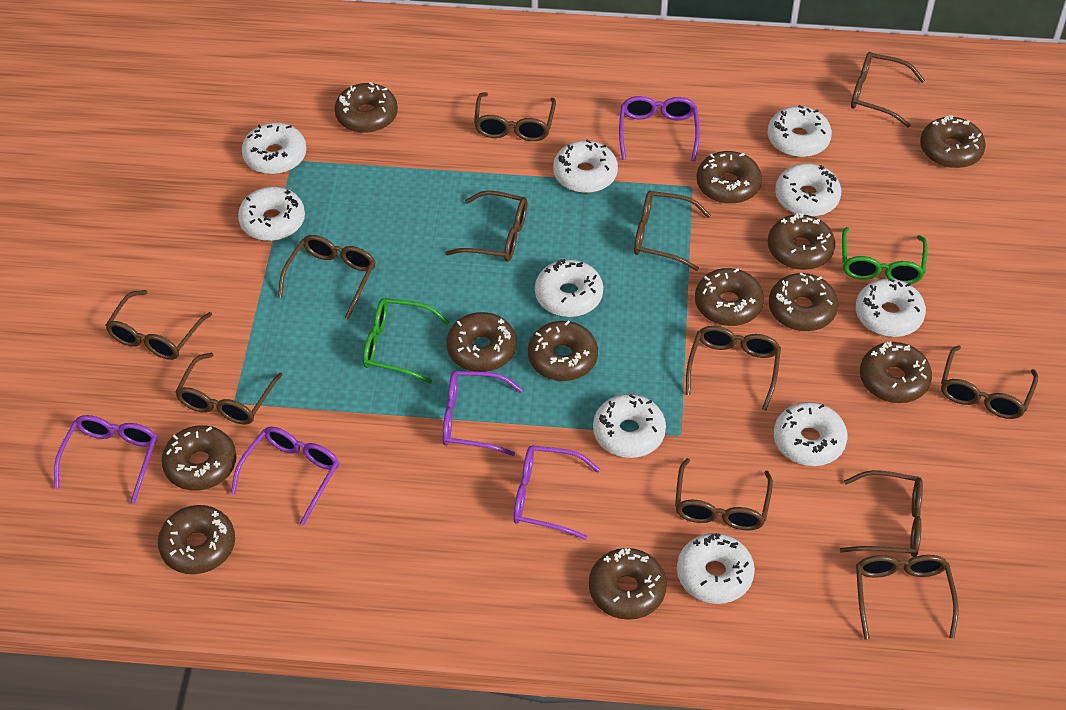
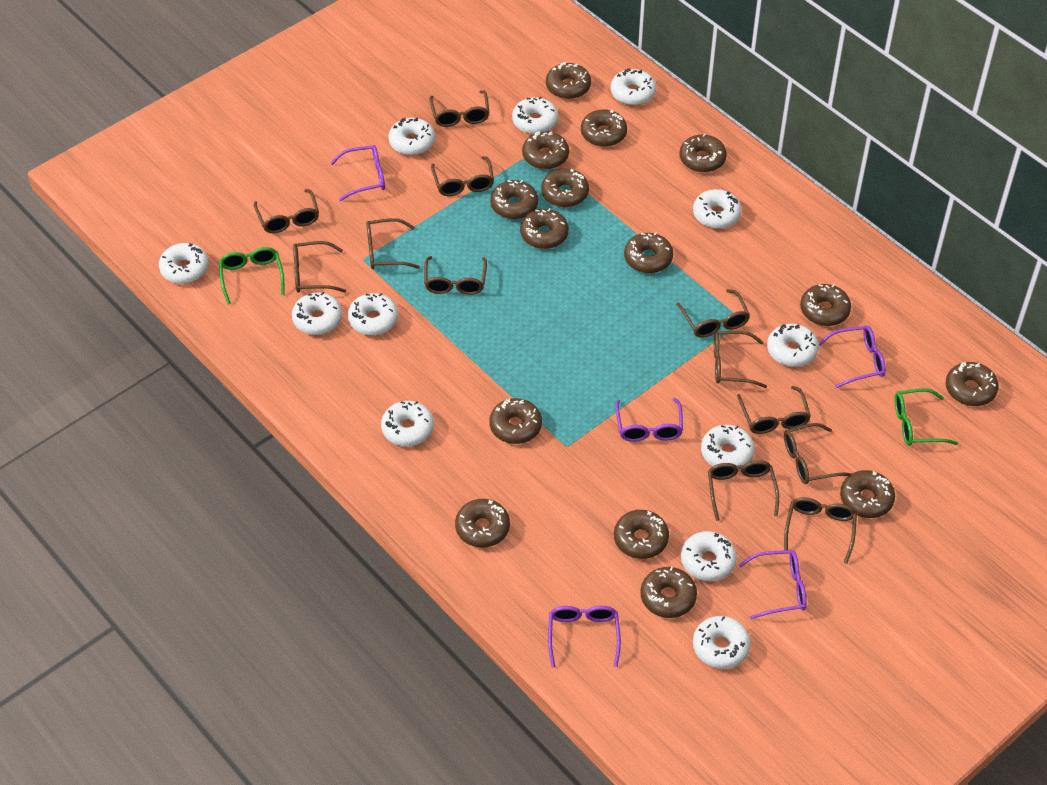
brown donut: 12 -> 15
white donut: 10 -> 12

